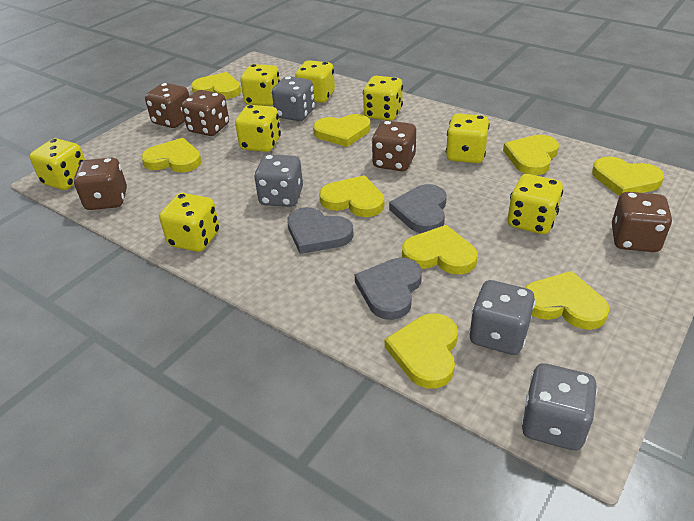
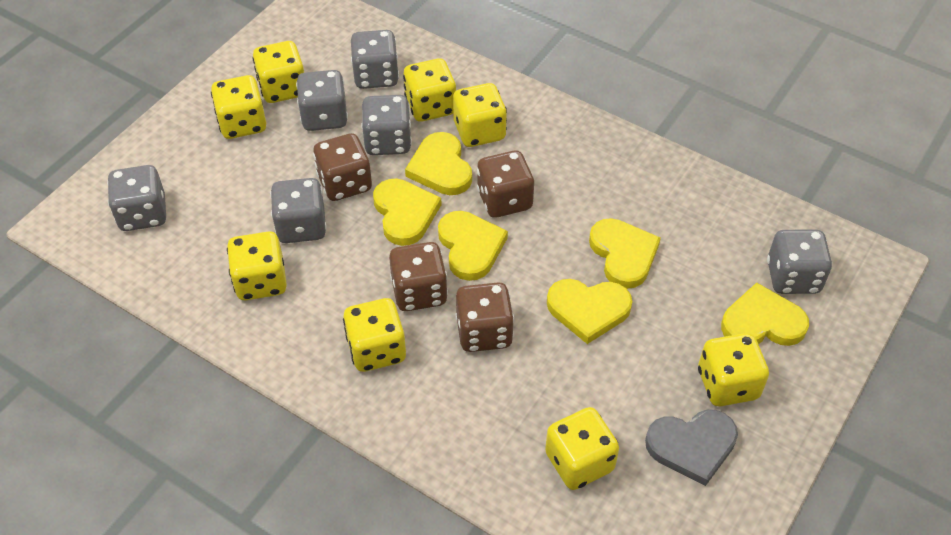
brown dice: 5 -> 4
grey dice: 4 -> 6
grey heart: 3 -> 1
yellow heart: 9 -> 6

